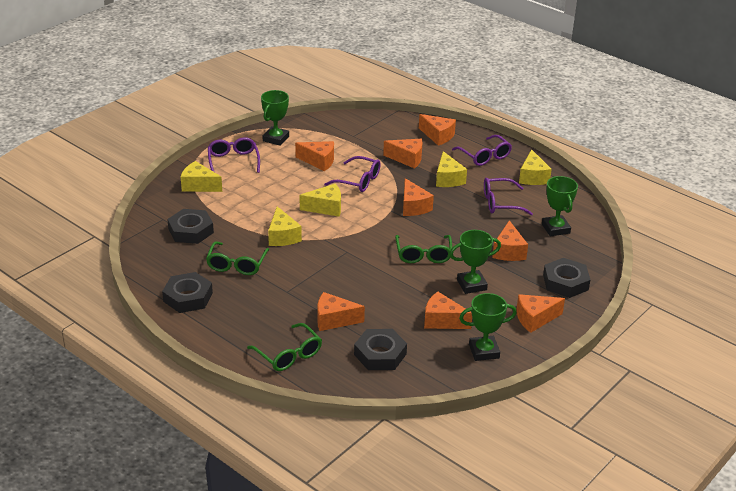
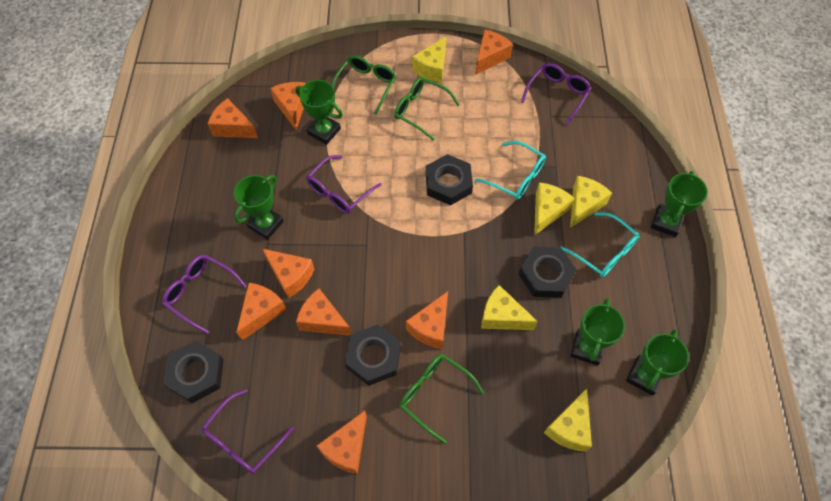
green trophy: 4 -> 5
turquoise glasses: 0 -> 2

